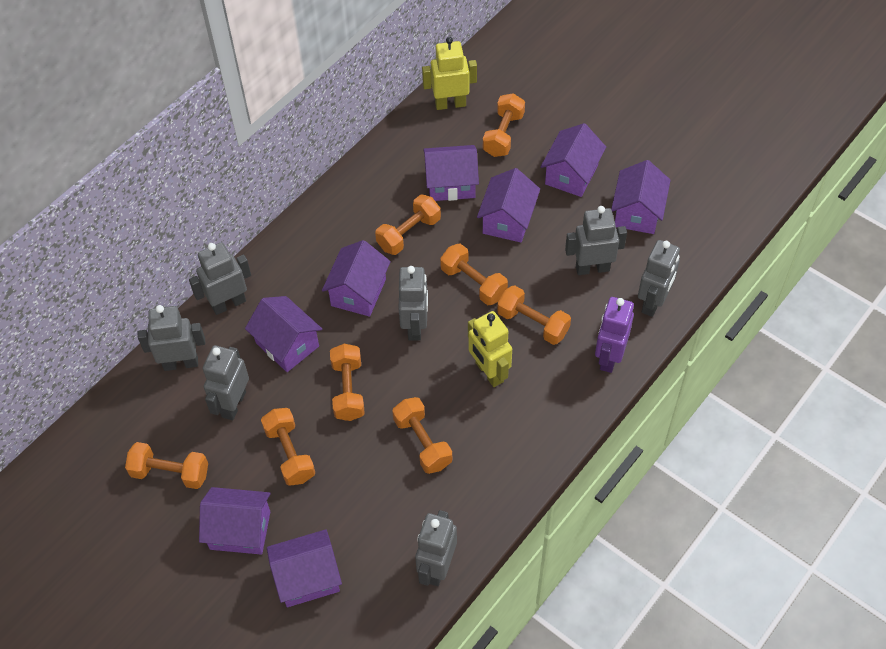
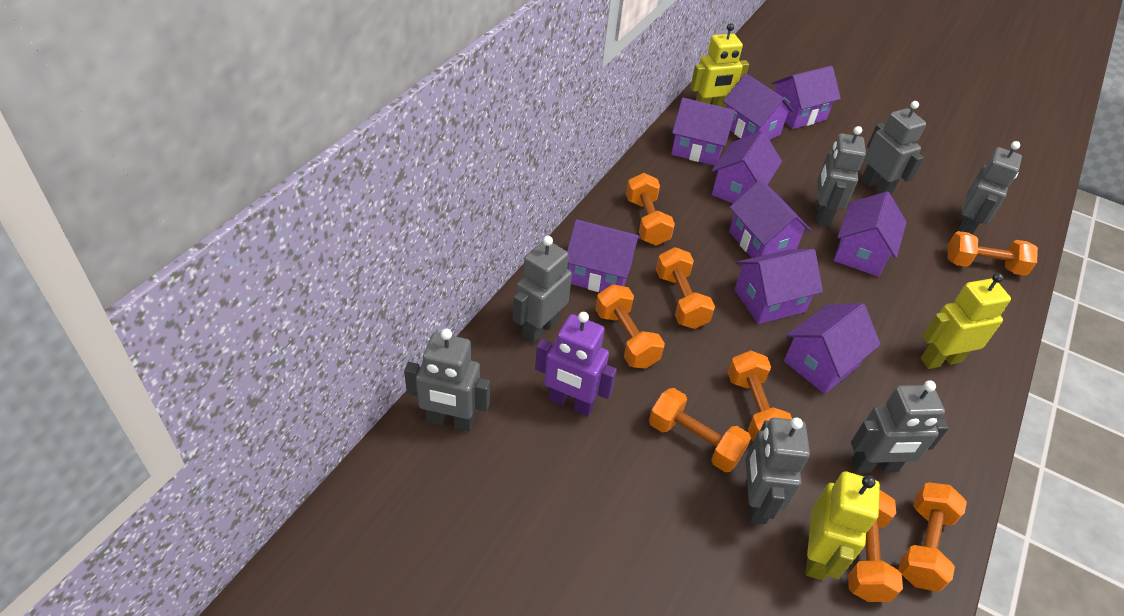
purple house: 8 -> 9
yellow robot: 2 -> 3

